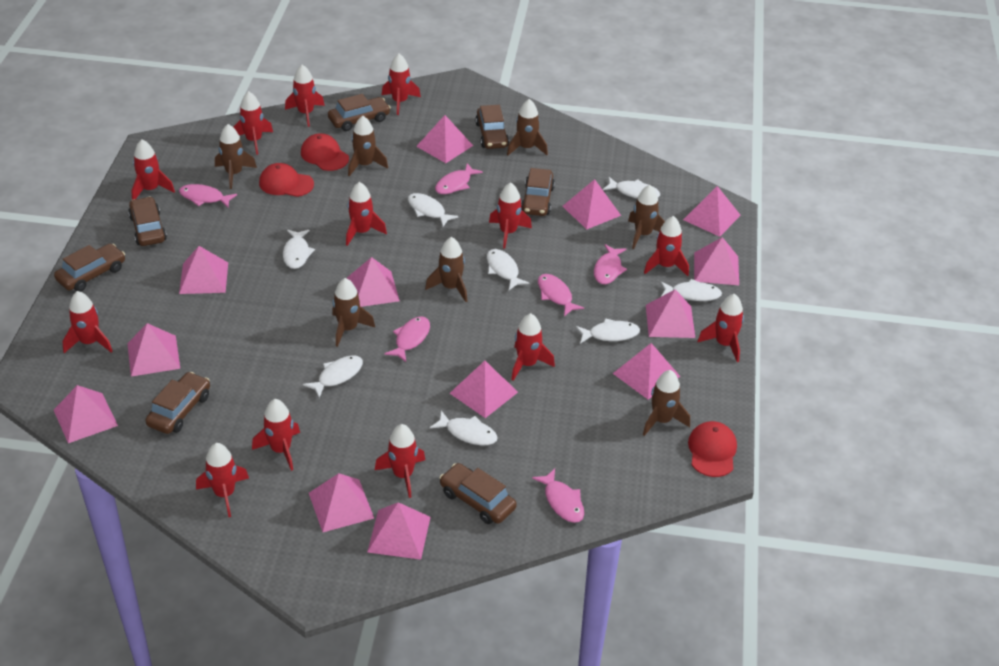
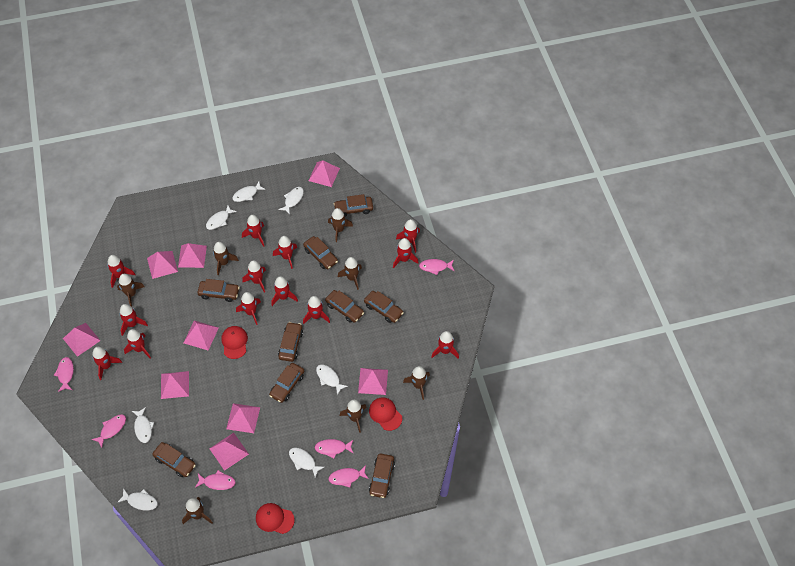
brown car: 7 -> 9
pink pyramid: 13 -> 9
white fish: 8 -> 7

